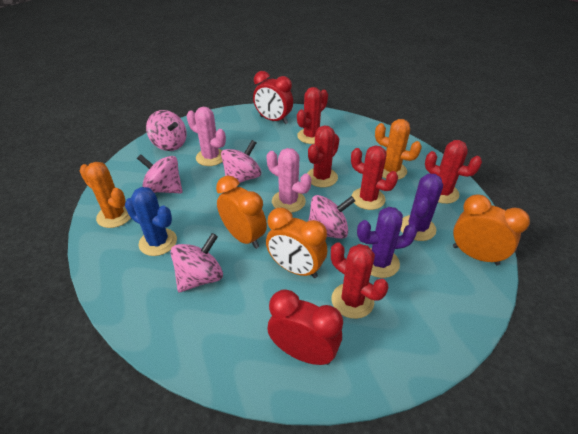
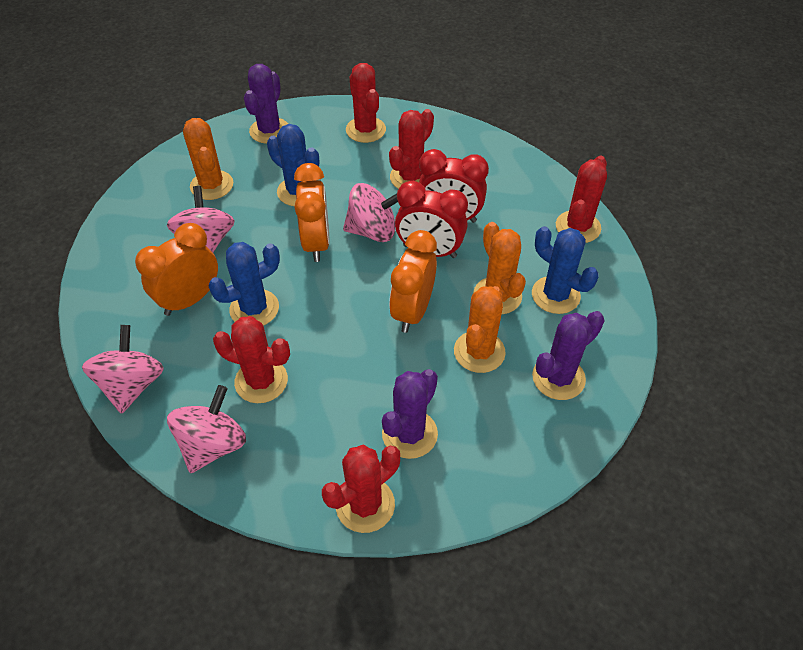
blue cactus: 1 -> 3
orange cactus: 2 -> 3
pink cactus: 2 -> 0
pink spinning top: 5 -> 4
purple cactus: 2 -> 3

